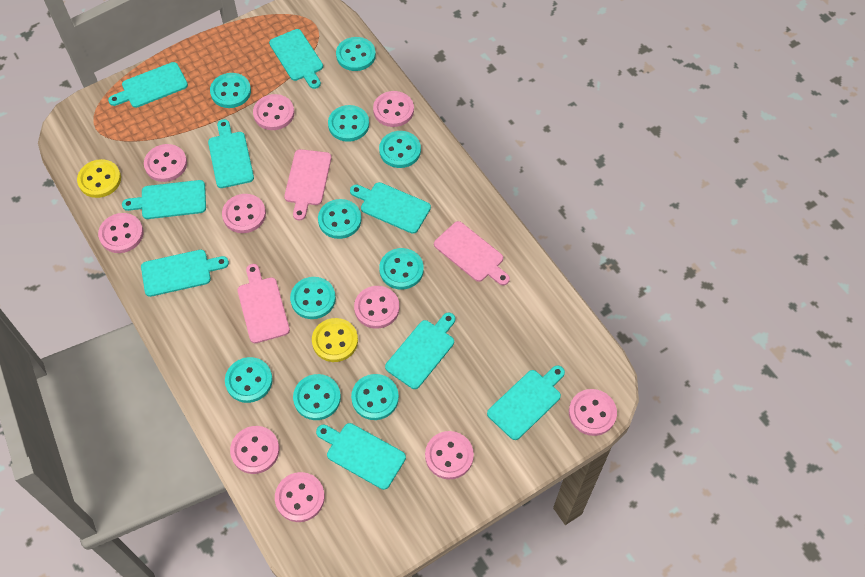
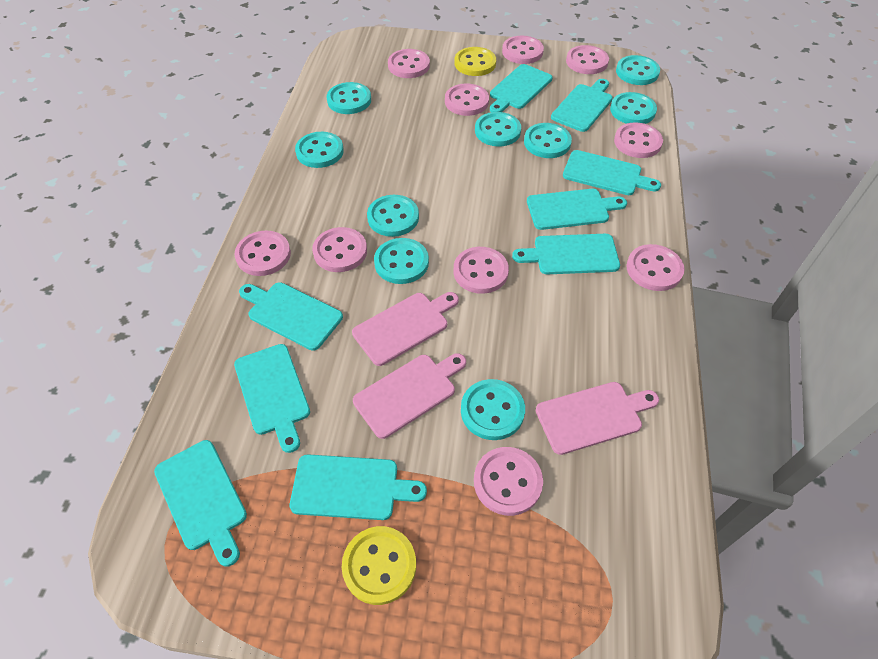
turquoise button: 10 -> 9

